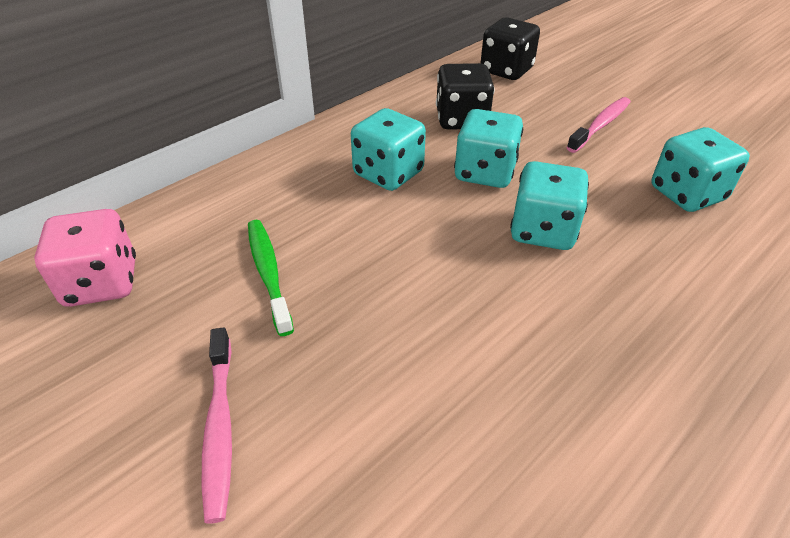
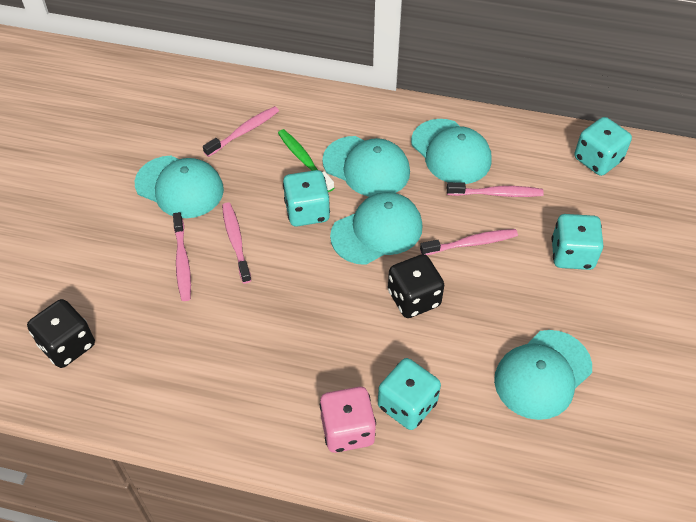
pink toothbrush: 2 -> 5
turquoise cap: 0 -> 5

